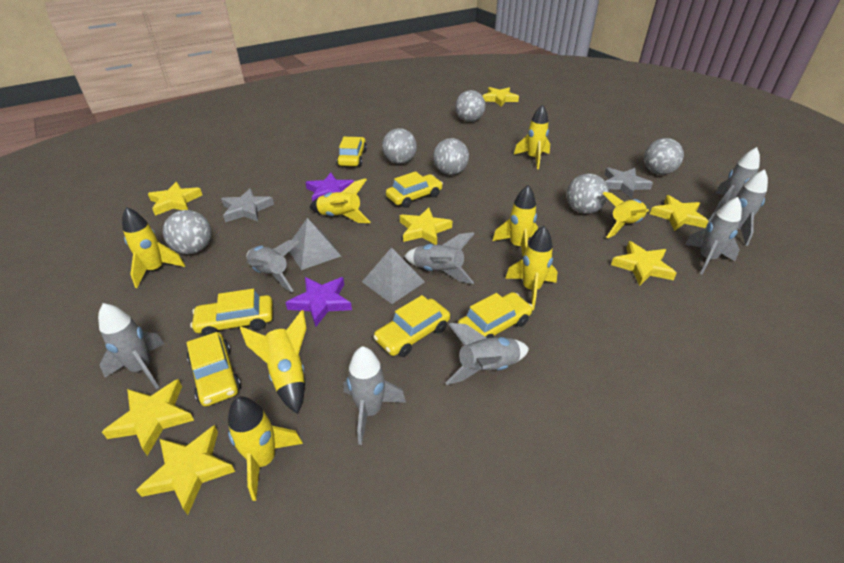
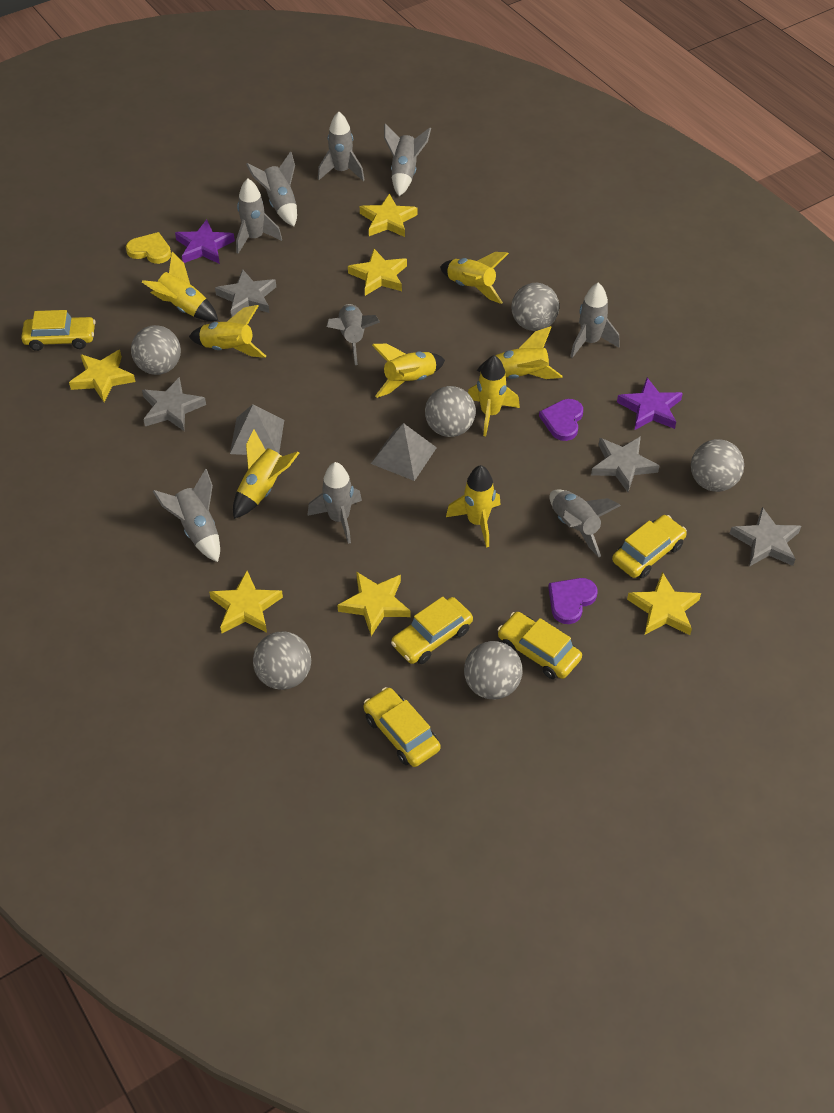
grey rocket: 8 -> 9
grey star: 2 -> 4
purple heart: 0 -> 2
yellow car: 6 -> 5
yellow heart: 0 -> 1
yellow star: 7 -> 6

